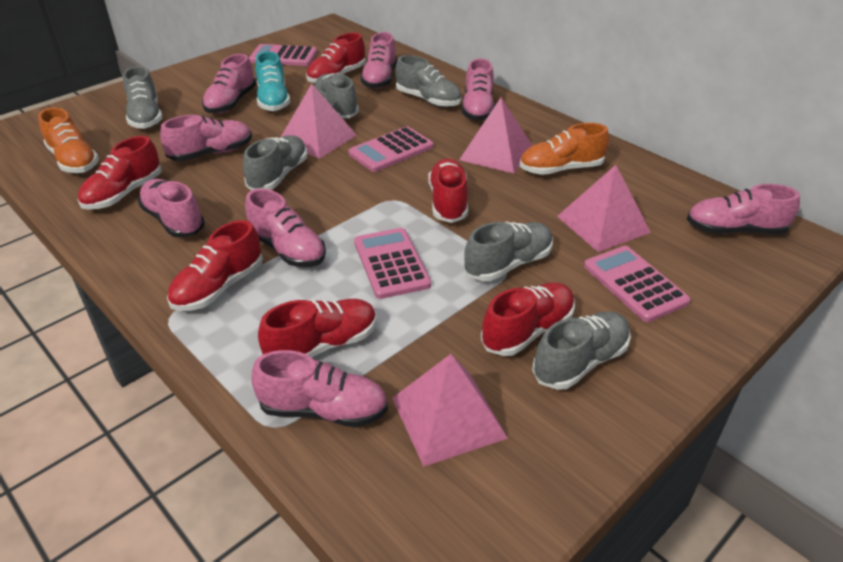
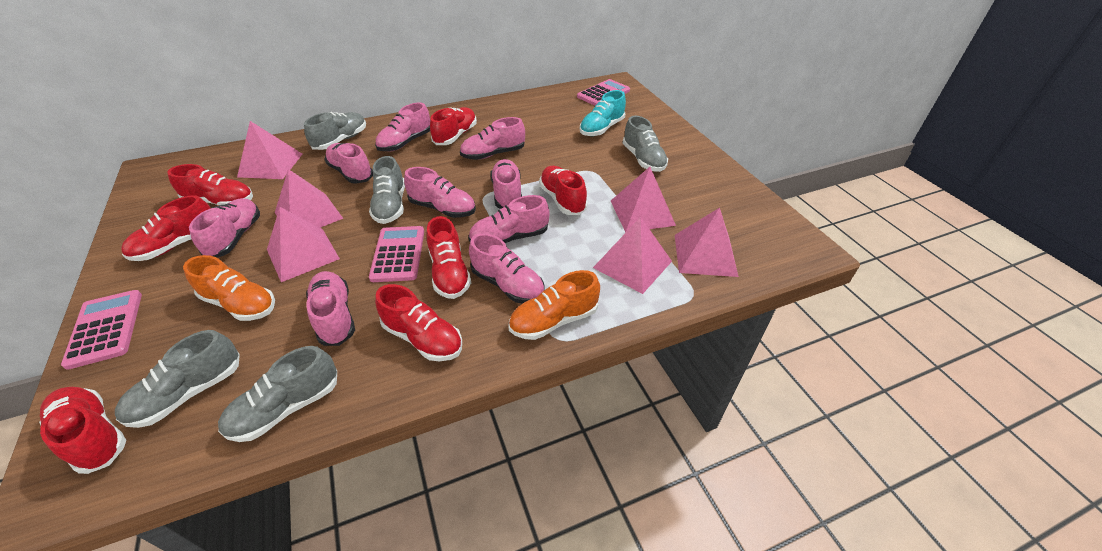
grey shoe: 6 -> 5
pink calculator: 4 -> 3
pink pyramid: 4 -> 6
pink shoe: 8 -> 9
red shoe: 6 -> 7

